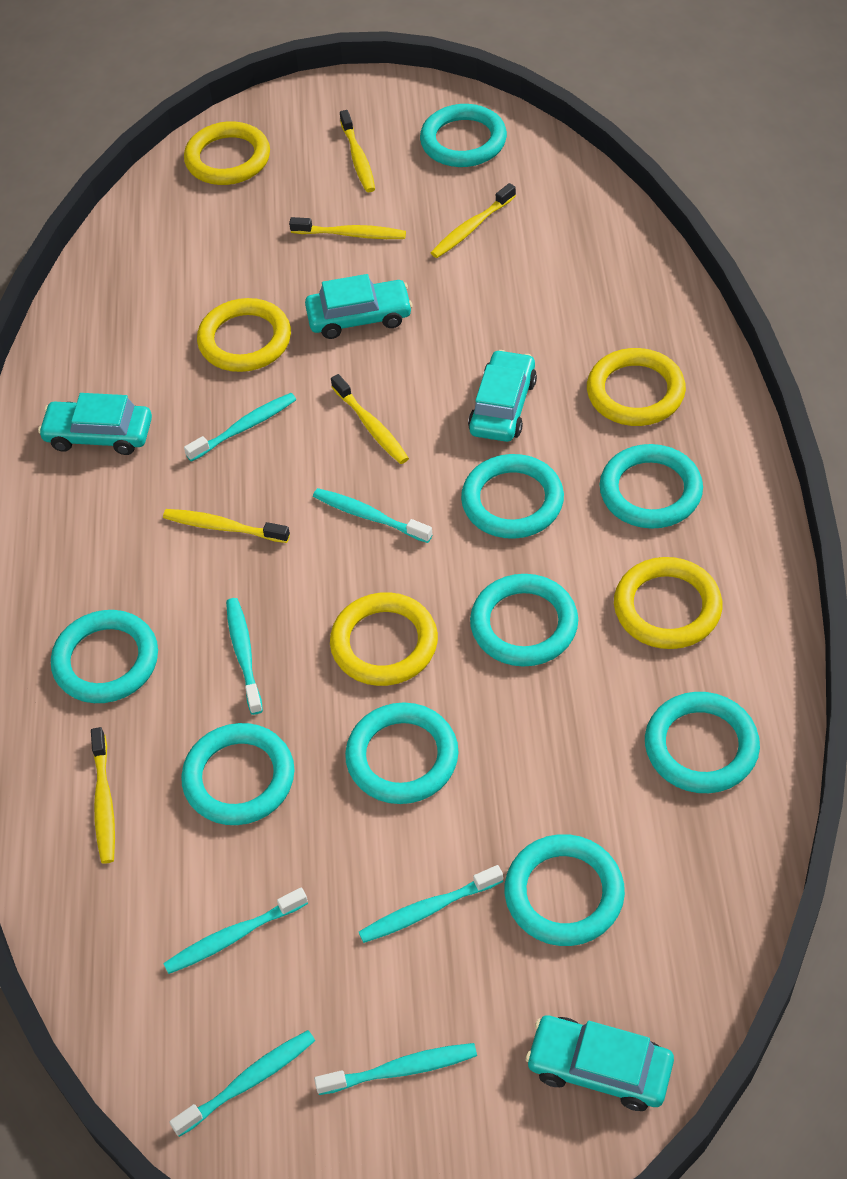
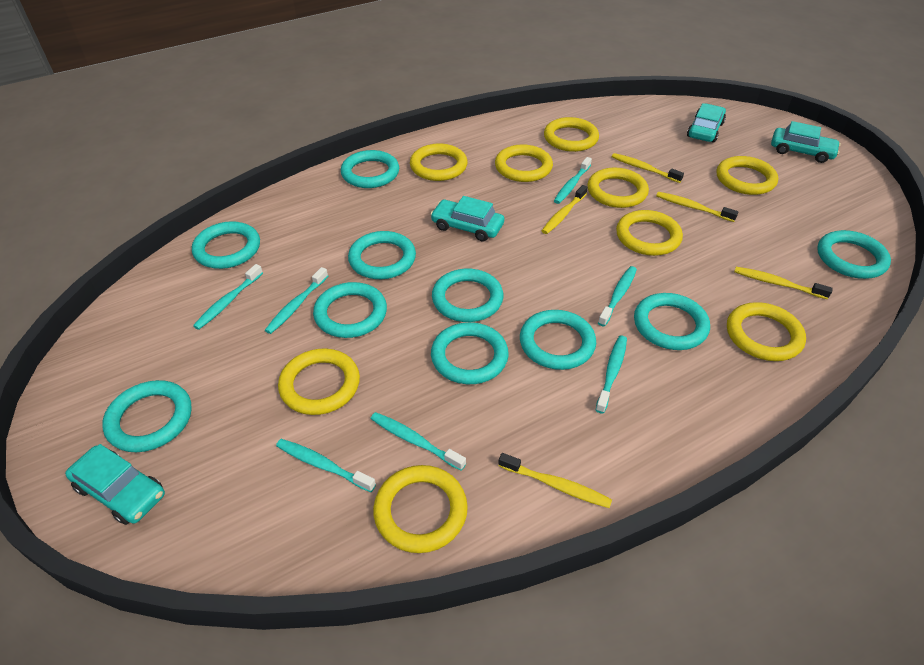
turquoise ring: 9 -> 10
yellow ring: 5 -> 9
yellow toothbrush: 6 -> 5

